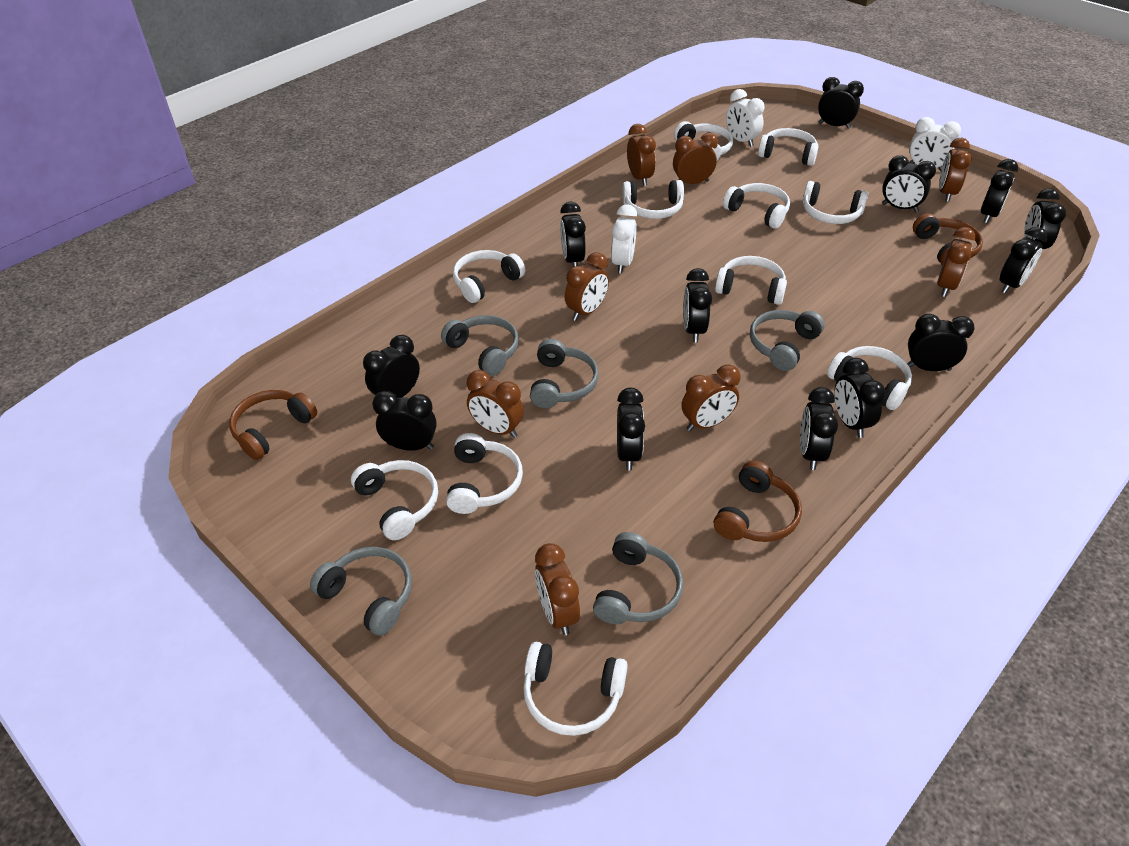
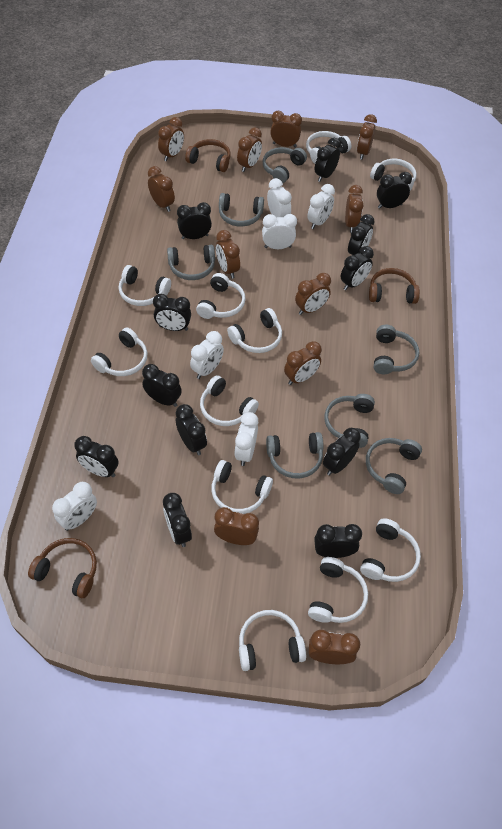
black clock: 13 -> 12
brown clock: 8 -> 11
grey headphones: 5 -> 7
white clock: 3 -> 6

